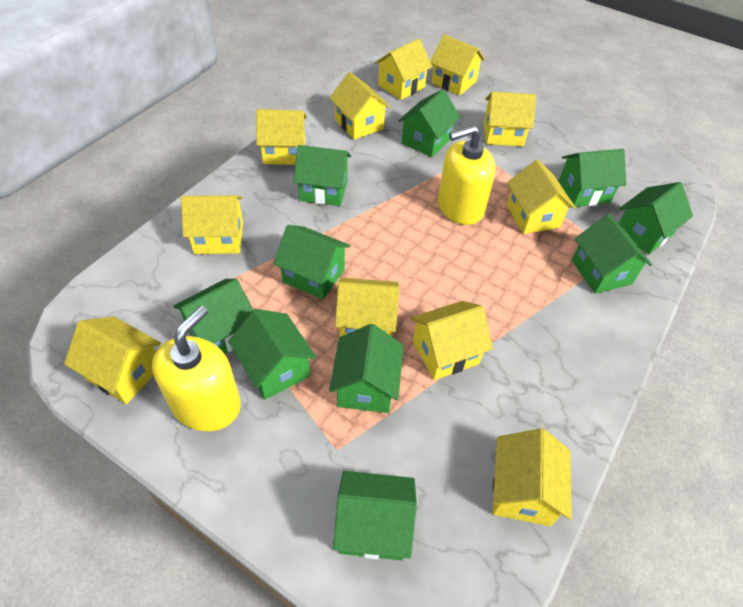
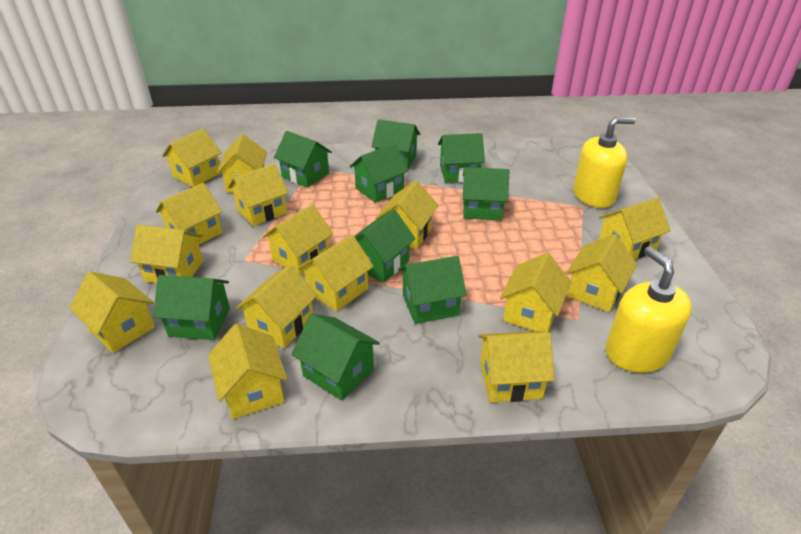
green house: 10 -> 9
yellow house: 11 -> 15

